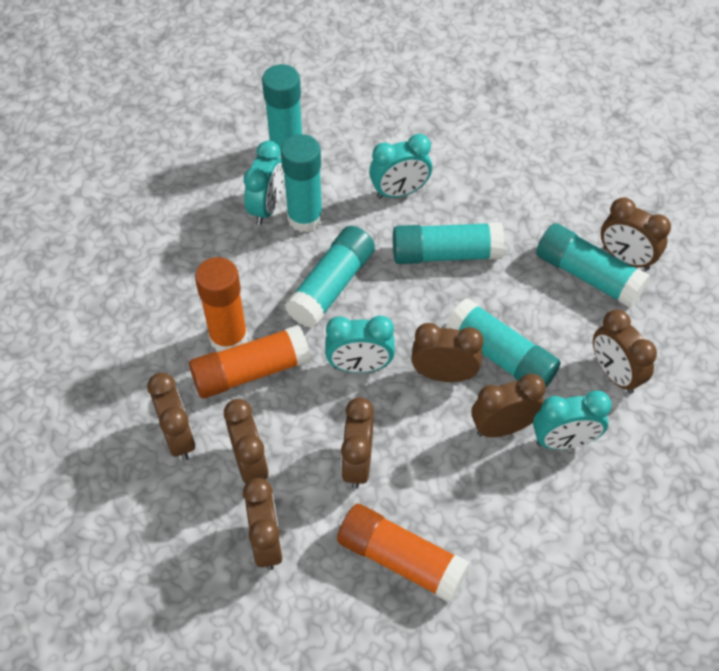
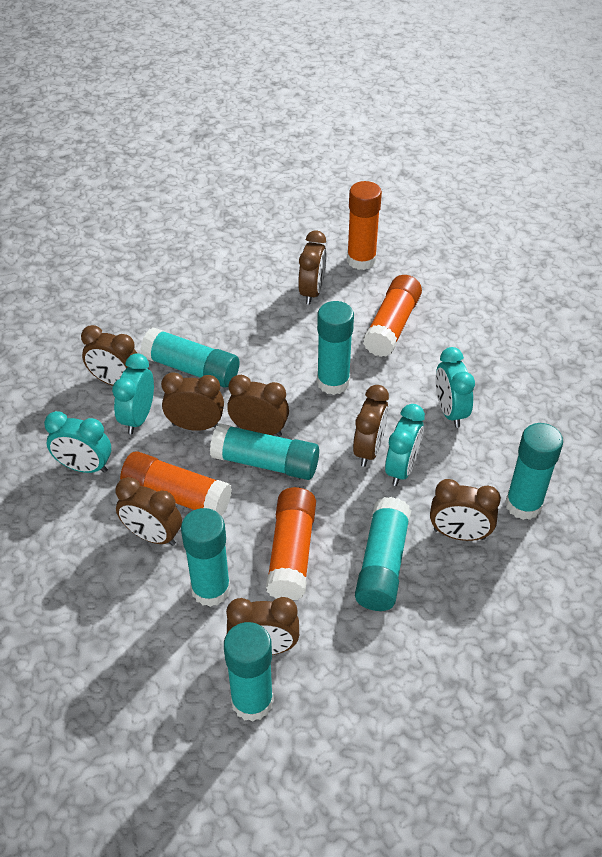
orange glue stick: 3 -> 4
turquoise glue stick: 6 -> 7

